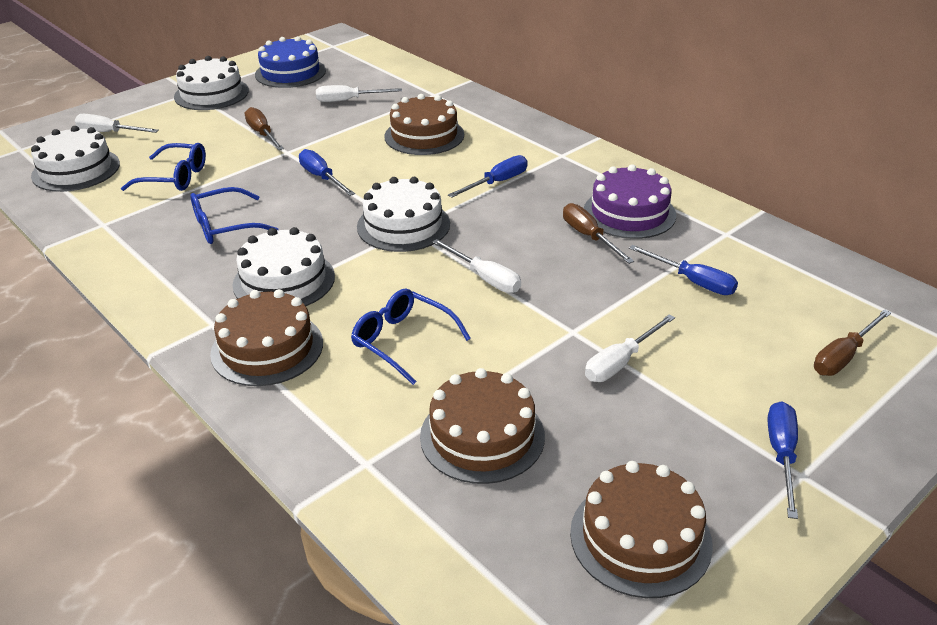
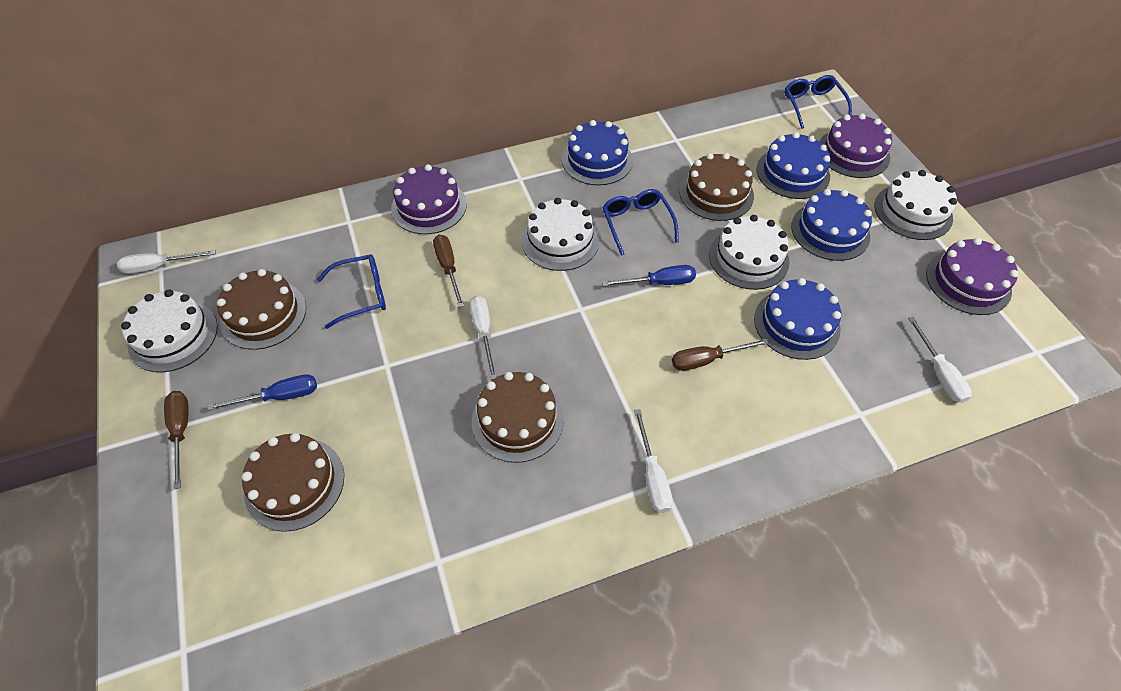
blue cake: 1 -> 4
blue screwdriver: 4 -> 2
purple cake: 1 -> 3

